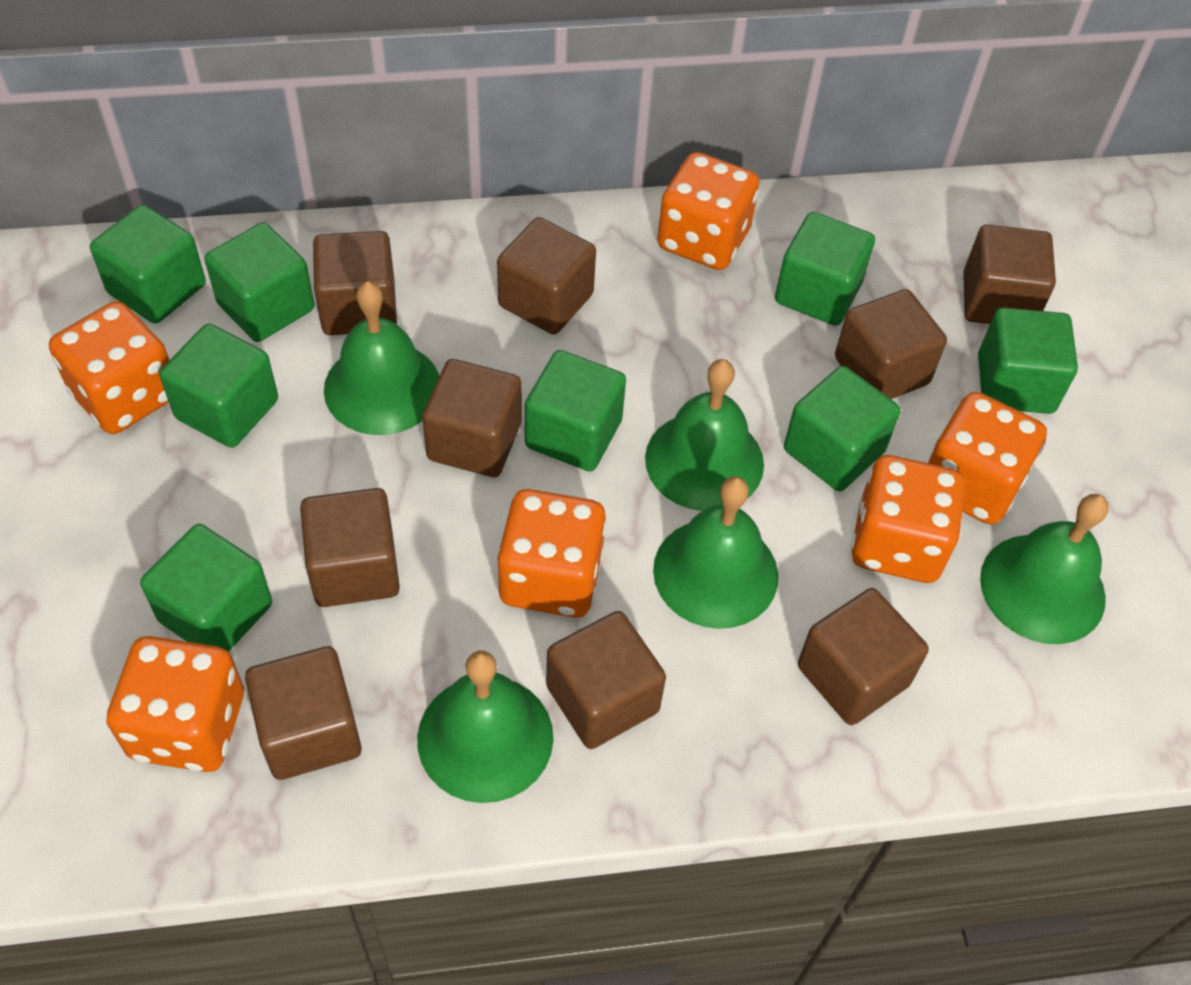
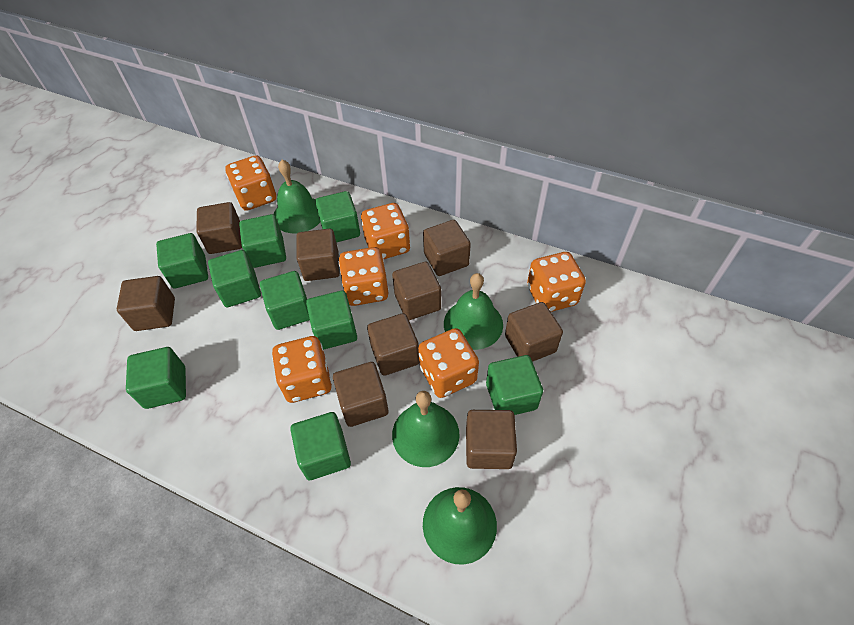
green bell: 5 -> 4
green cube: 8 -> 9

